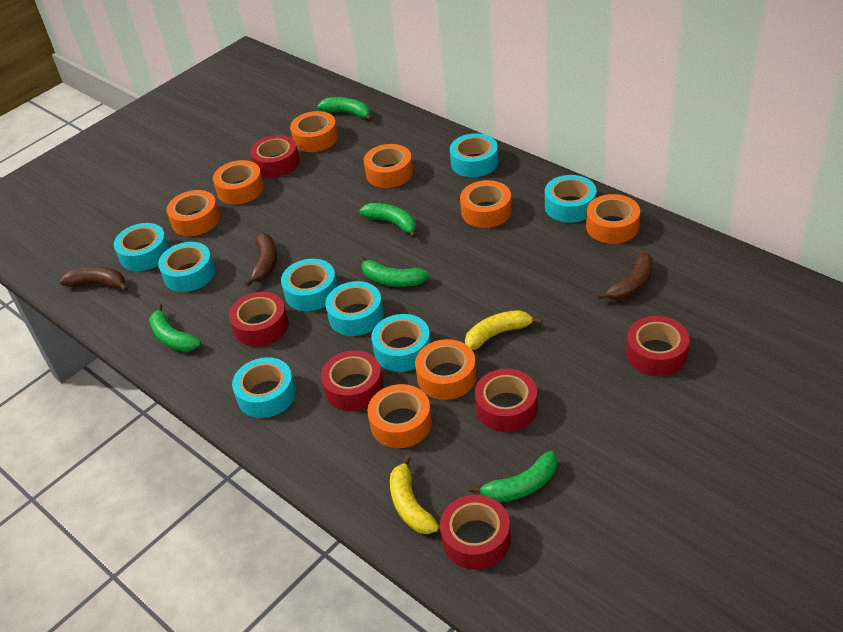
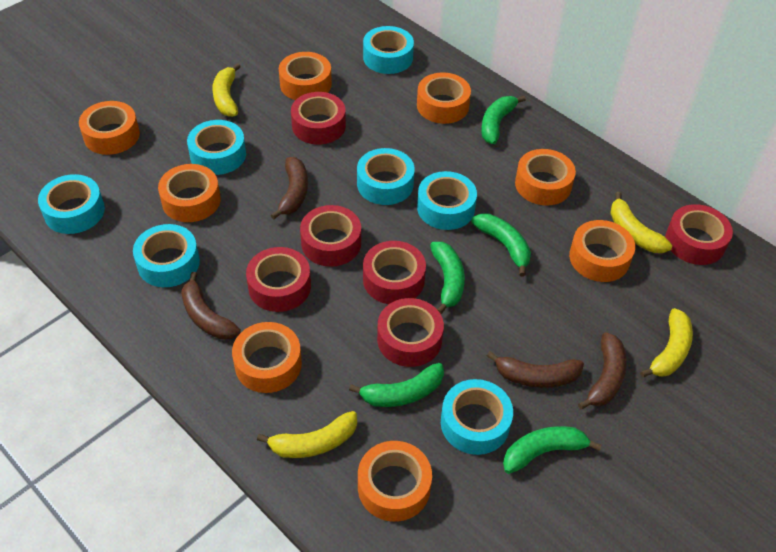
brown banana: 3 -> 4
turquoise tape: 8 -> 7
yellow banana: 2 -> 4

